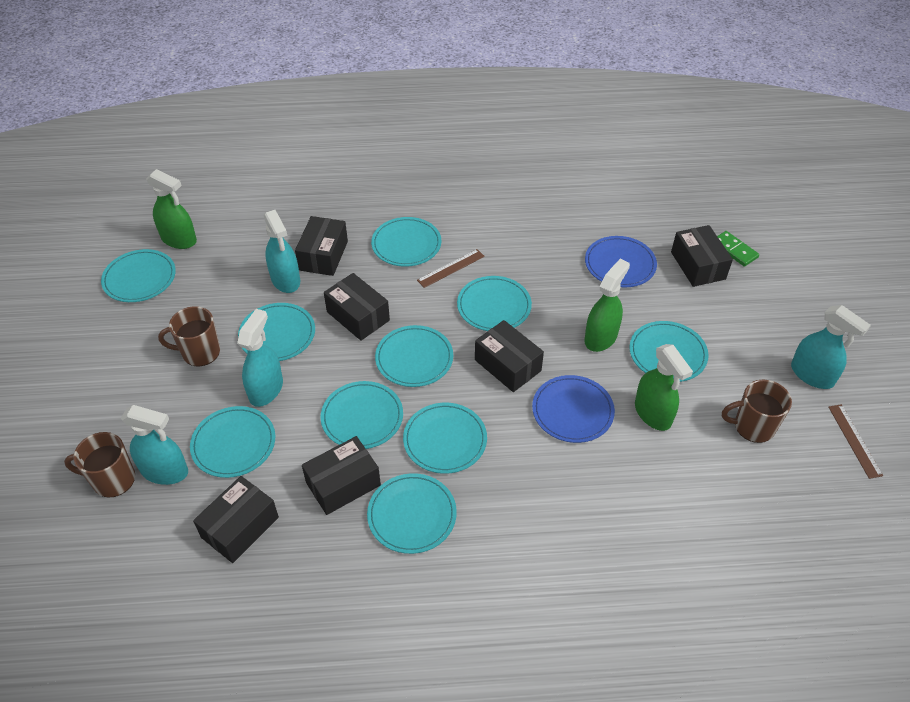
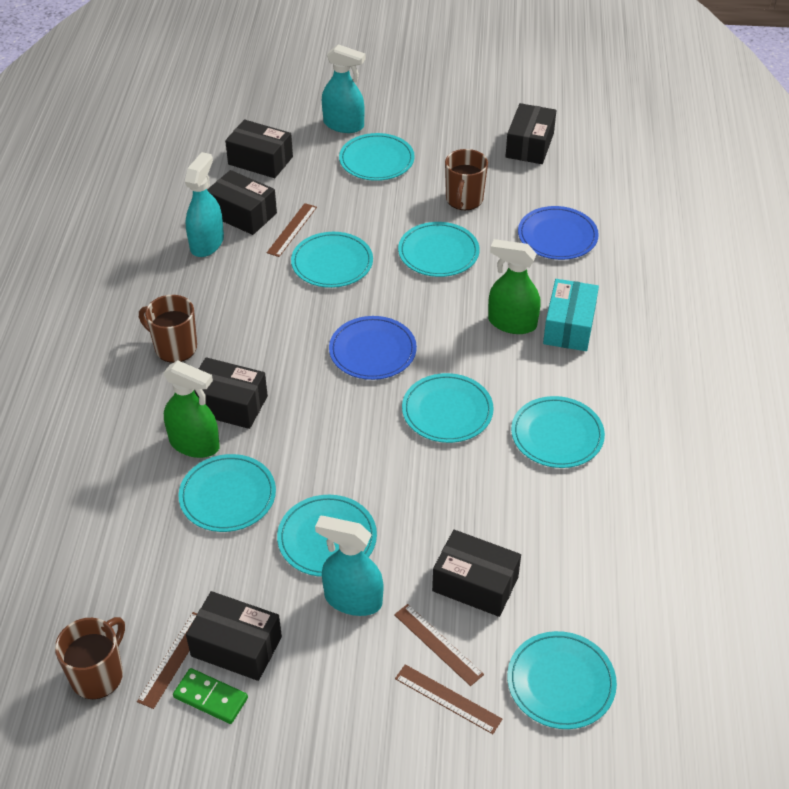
brown ruler: 2 -> 4
green spray bottle: 3 -> 2
turquoise box: 0 -> 1
turquoise plate: 10 -> 8
turquoise spray bottle: 4 -> 3

